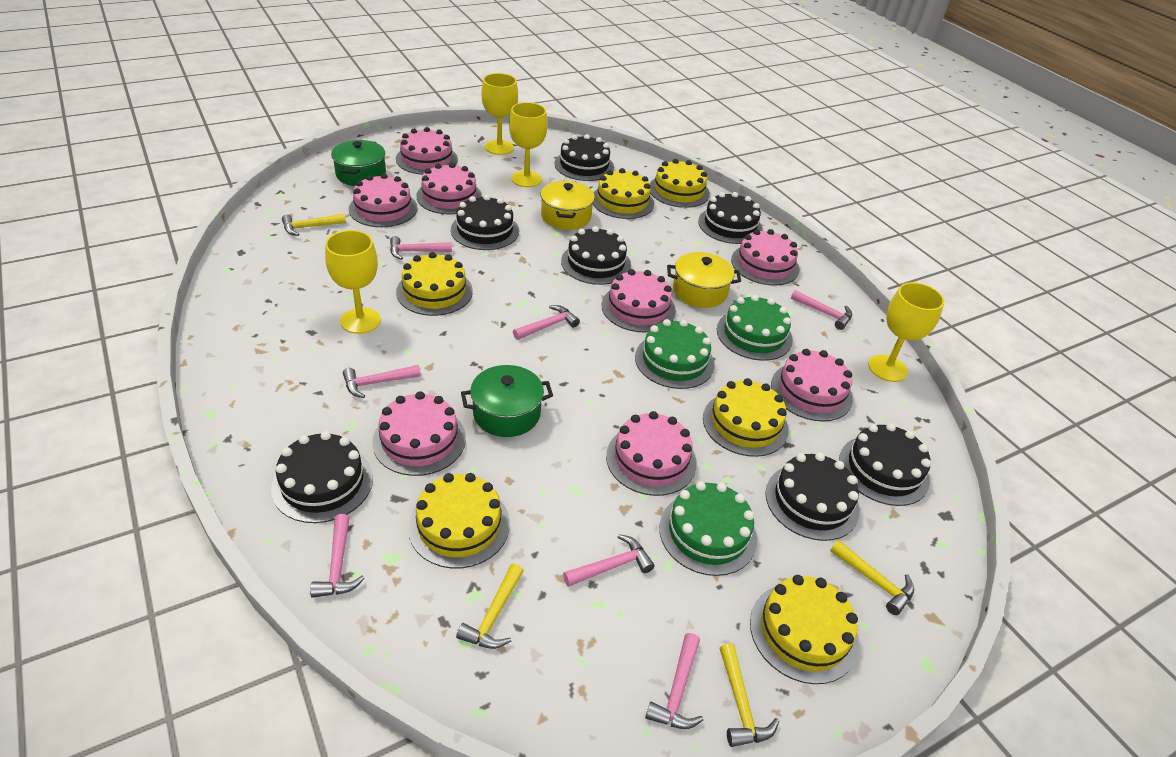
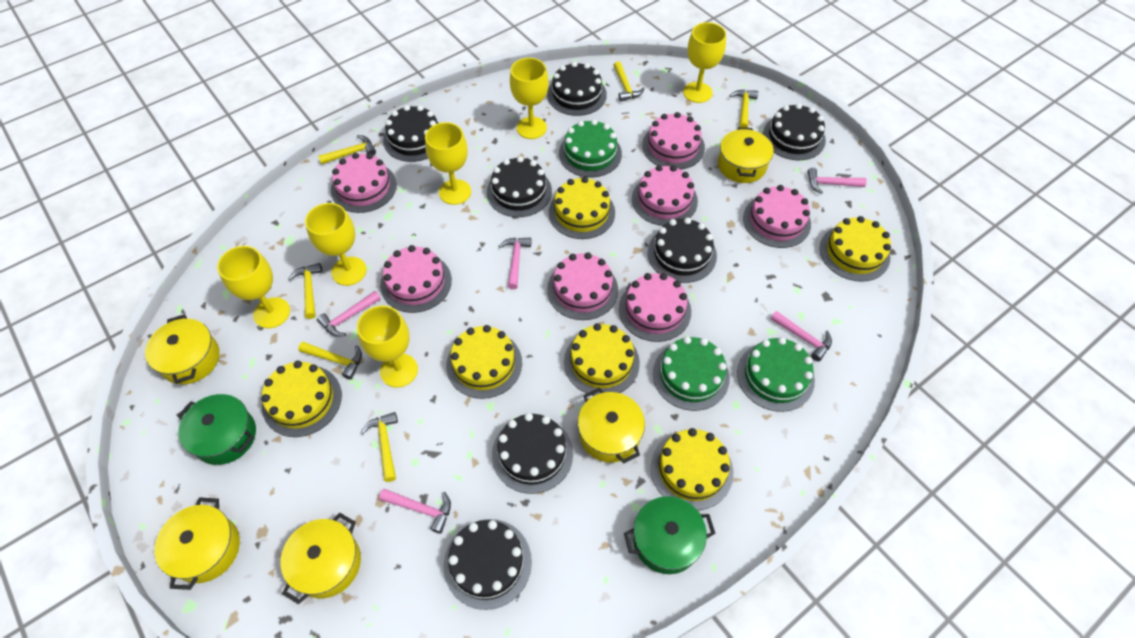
pink cake: 8 -> 7
pink hammer: 7 -> 5
yellow goblet: 4 -> 6
yellow hammer: 4 -> 6
yellow pot: 2 -> 5

